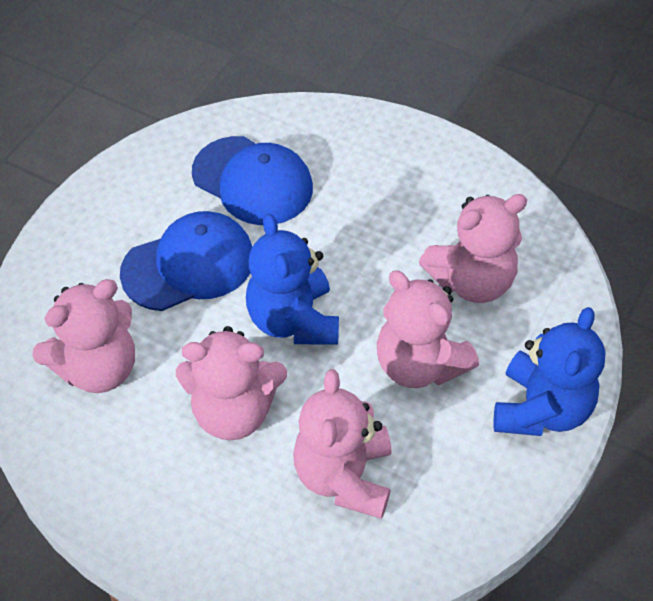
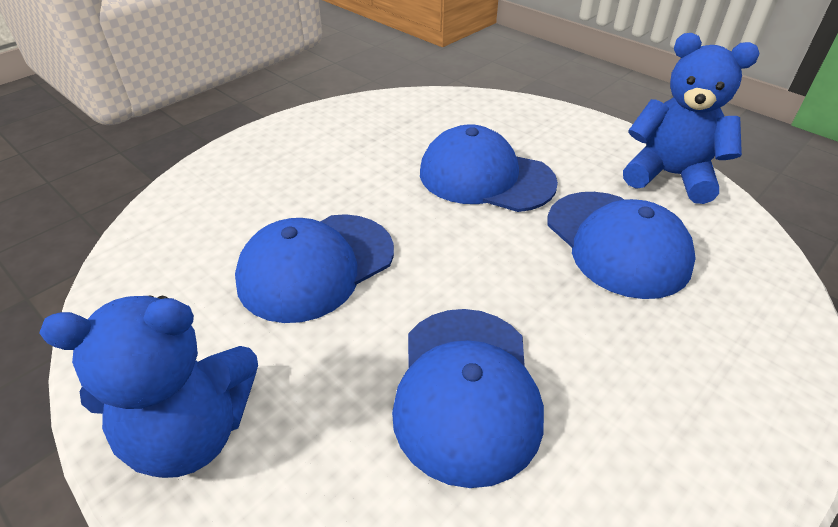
blue cap: 2 -> 4
pink teddy bear: 5 -> 0

